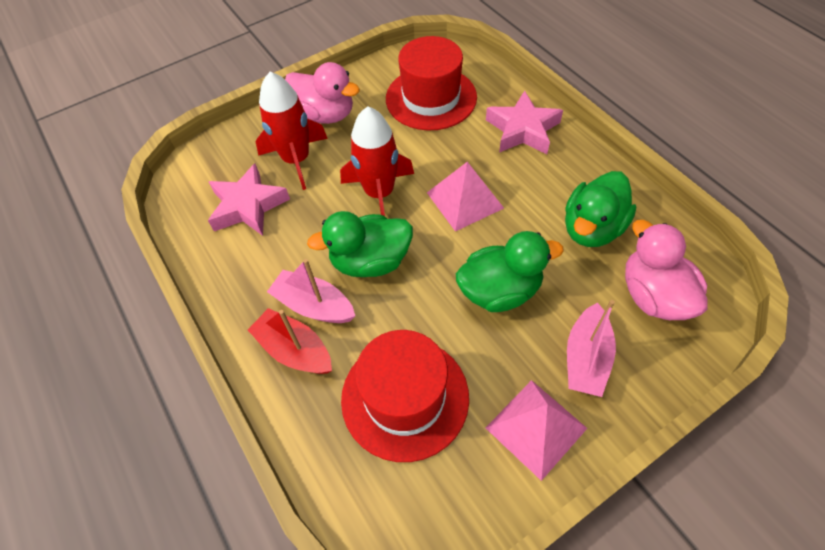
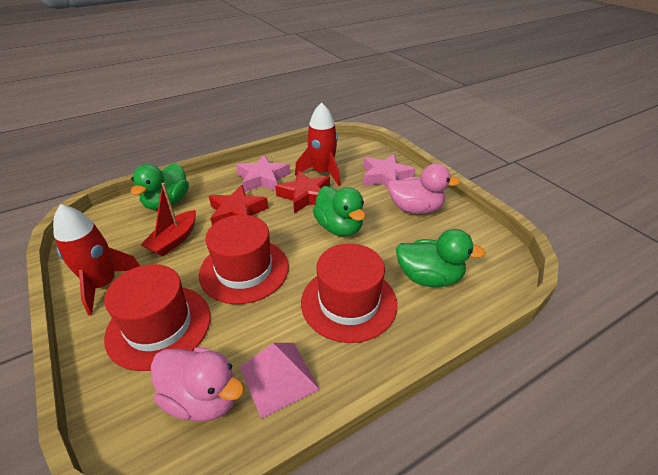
pink boat: 2 -> 0
pink pyramid: 2 -> 1
red hat: 2 -> 3
red star: 0 -> 2

